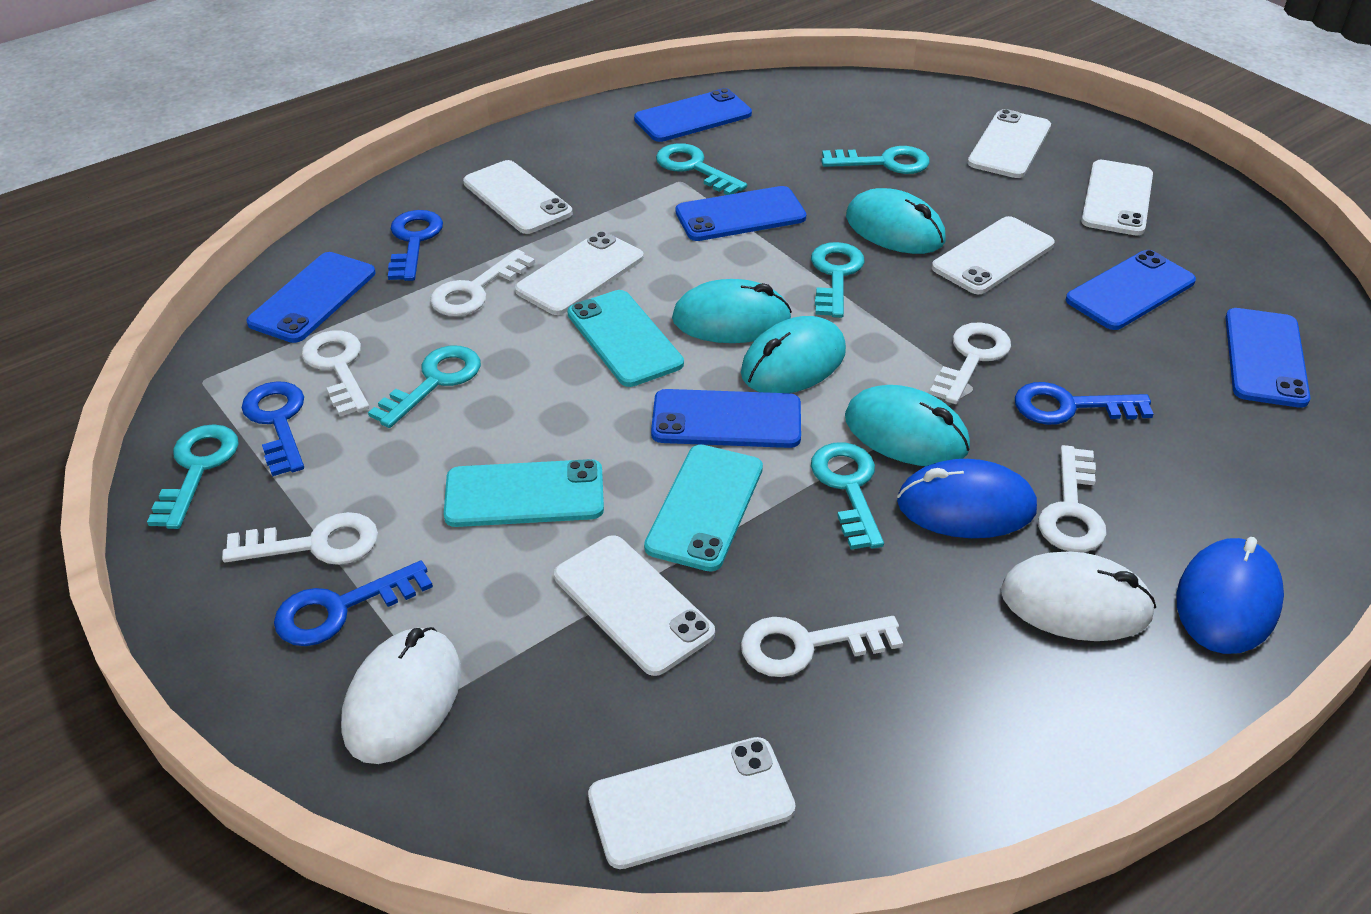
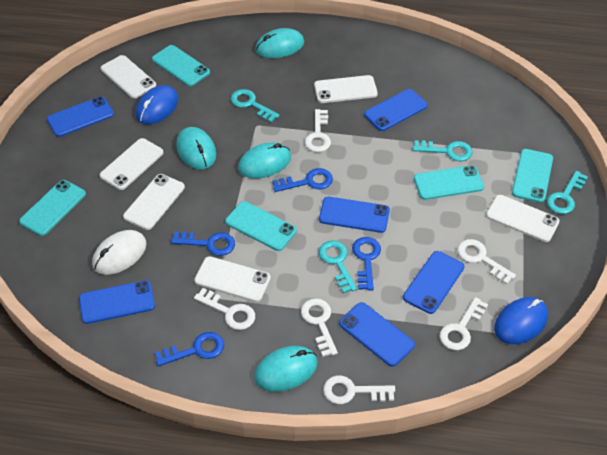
turquoise key: 6 -> 4
turquoise phone: 3 -> 5
white mouse: 2 -> 1
white phone: 7 -> 6

